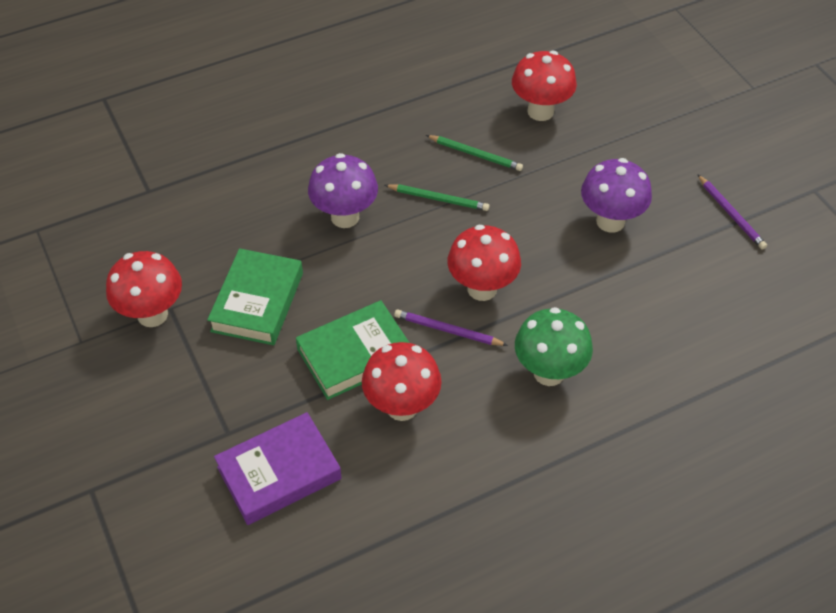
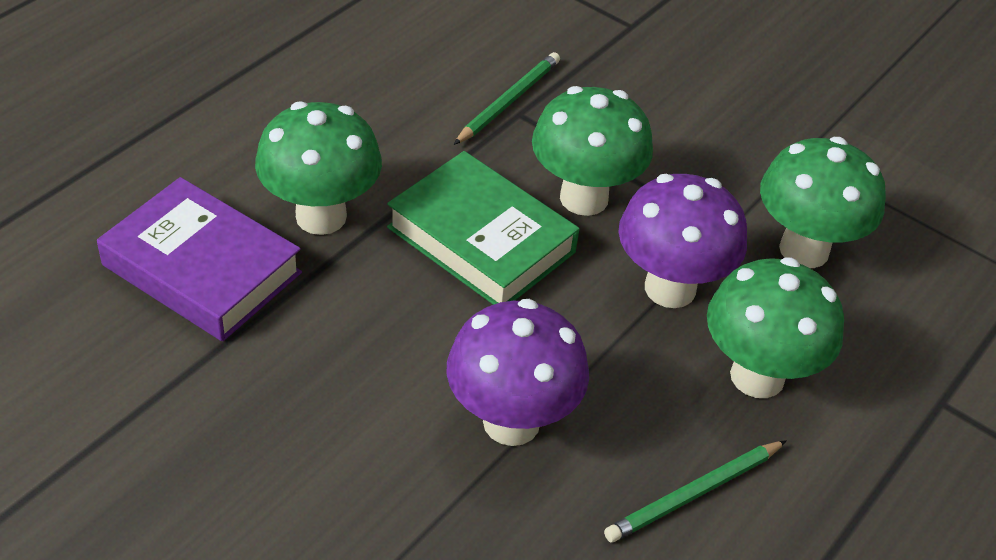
green book: 2 -> 1
green mushroom: 1 -> 4
purple pencil: 2 -> 0
red mushroom: 4 -> 0

